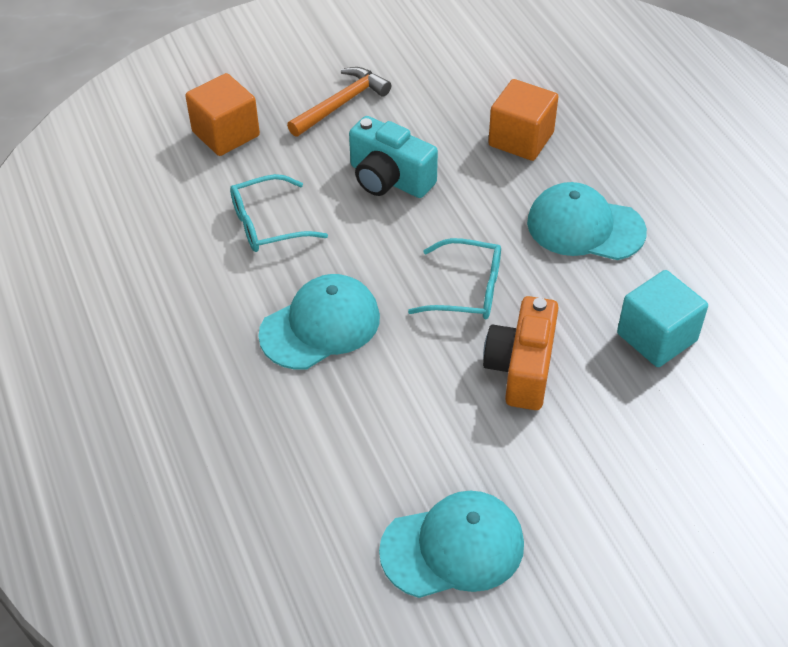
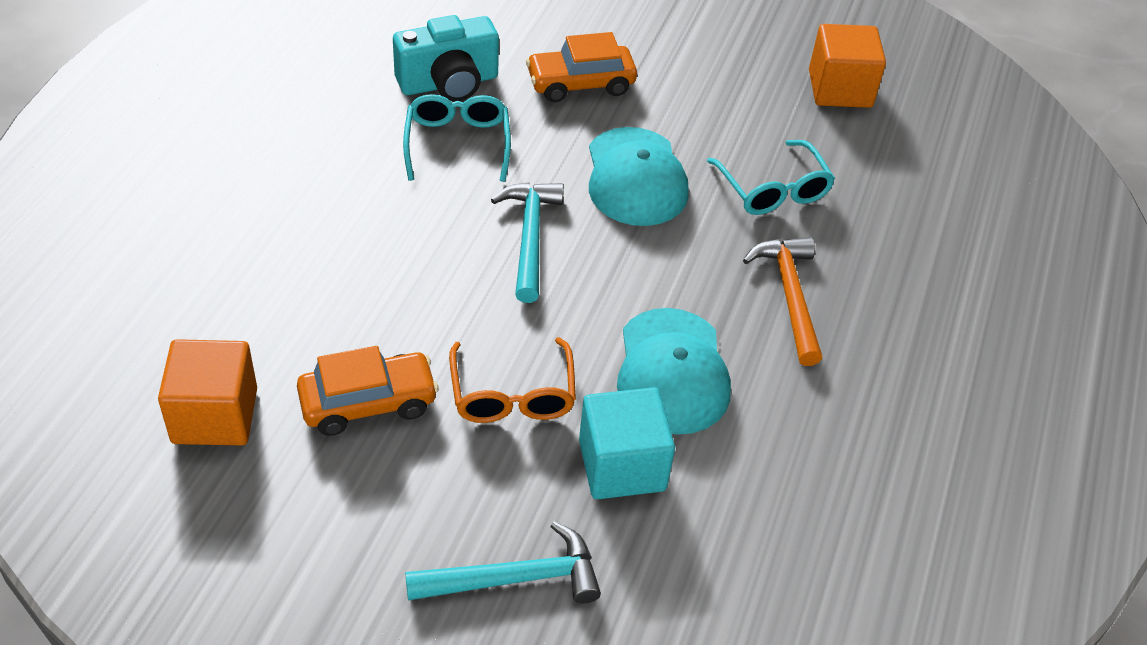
orange camera: 1 -> 0
orange car: 0 -> 2
orange glasses: 0 -> 1
turquoise cap: 3 -> 2
turquoise hammer: 0 -> 2

